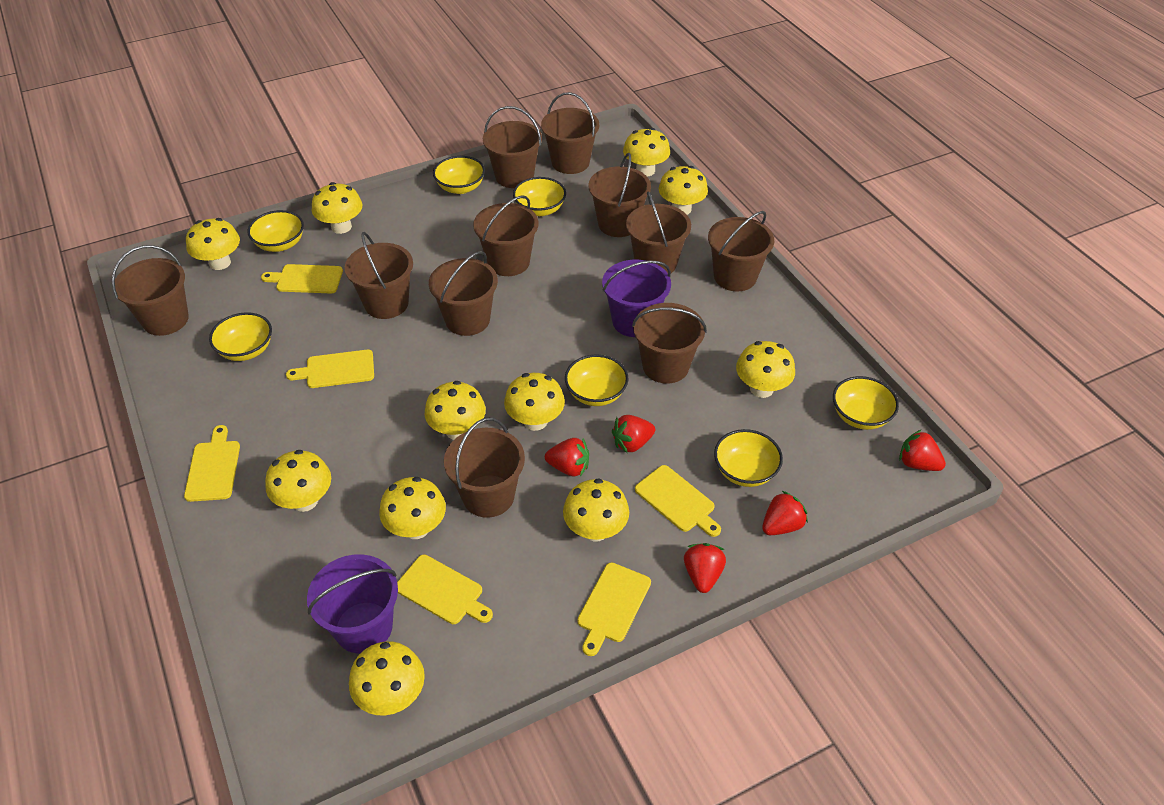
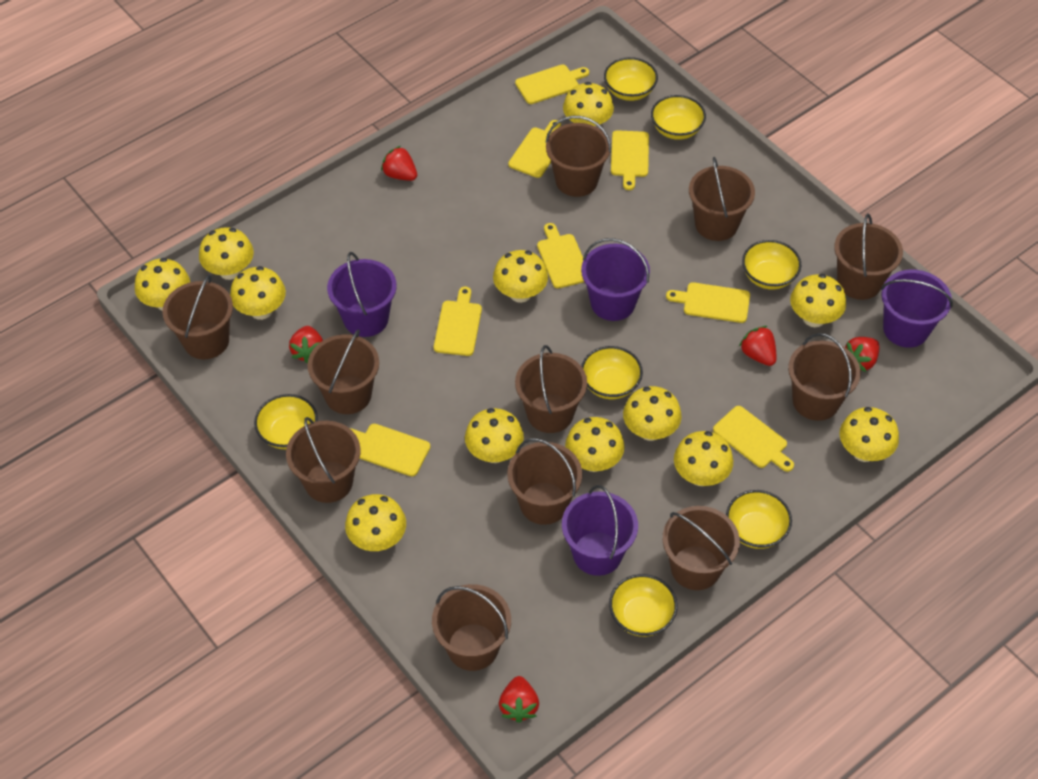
purple bucket: 2 -> 4
yellow cutting board: 6 -> 8
yellow mushroom: 11 -> 12

